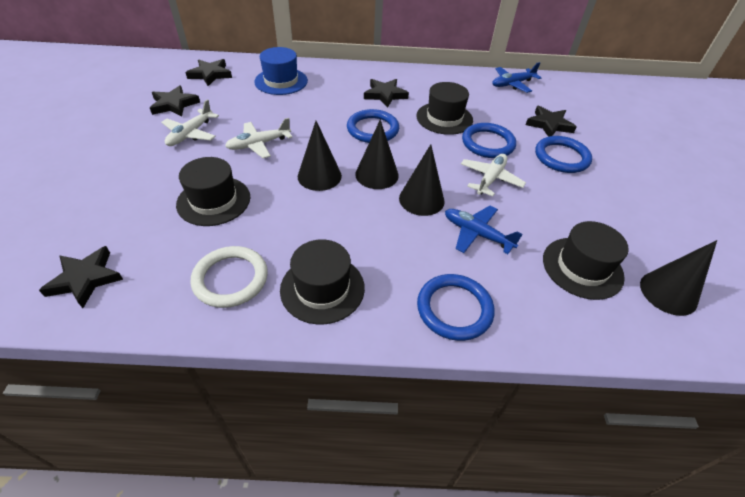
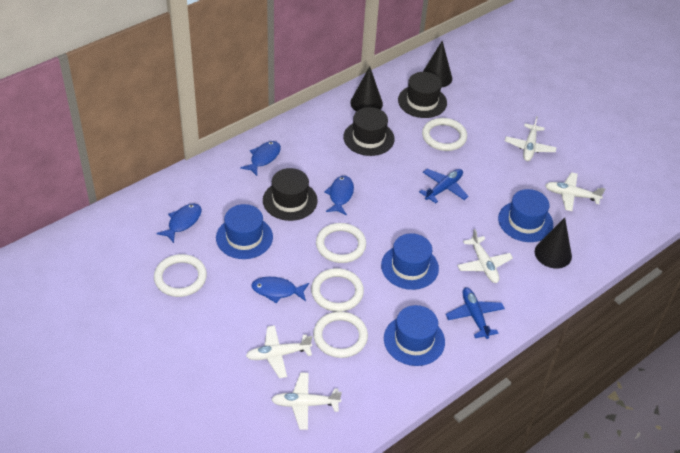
black cone: 4 -> 3
black hat: 4 -> 3
black star: 5 -> 0
blue fish: 0 -> 4
blue hat: 1 -> 4
blue ring: 4 -> 0
white plane: 3 -> 5
white ring: 1 -> 5

